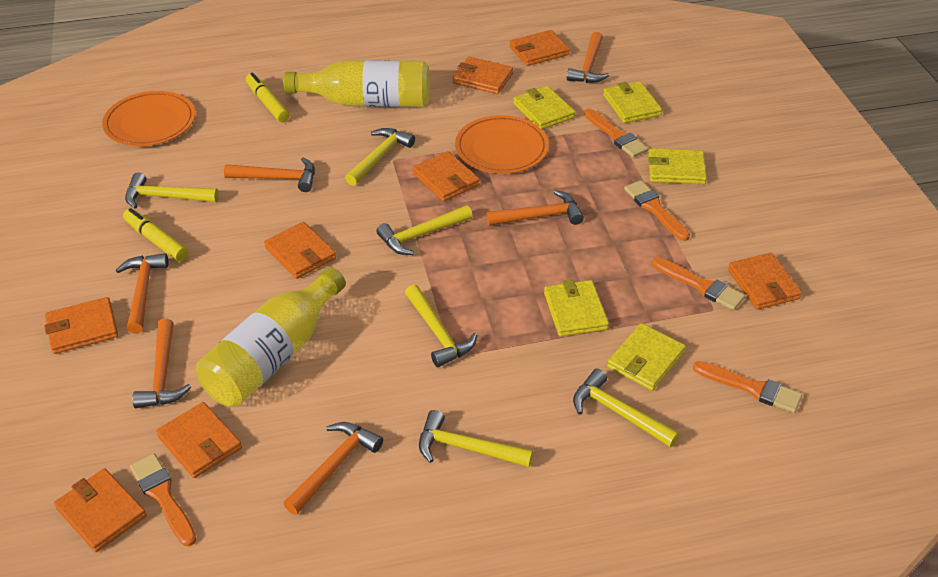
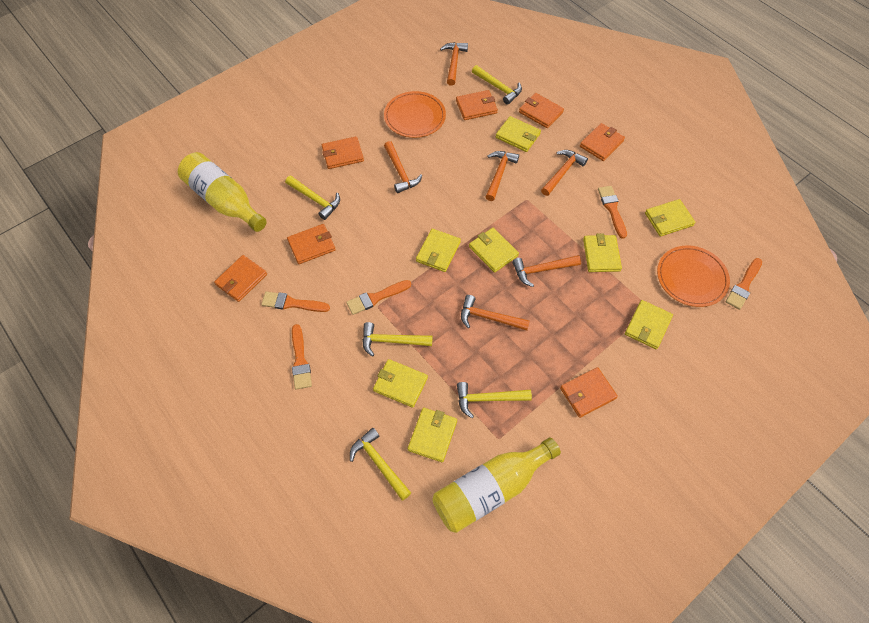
orange wallet: 8 -> 7
yellow hammer: 6 -> 5
yellow marker: 2 -> 0
yellow wallet: 5 -> 8

